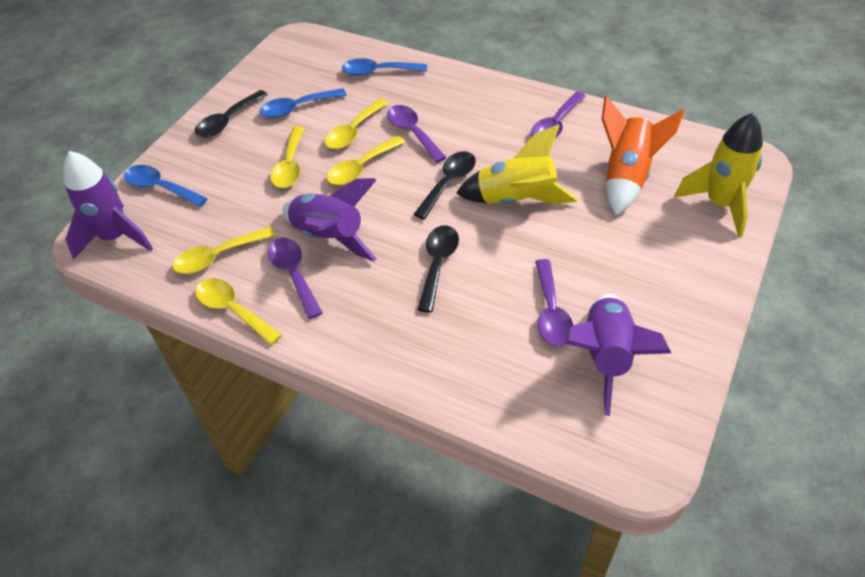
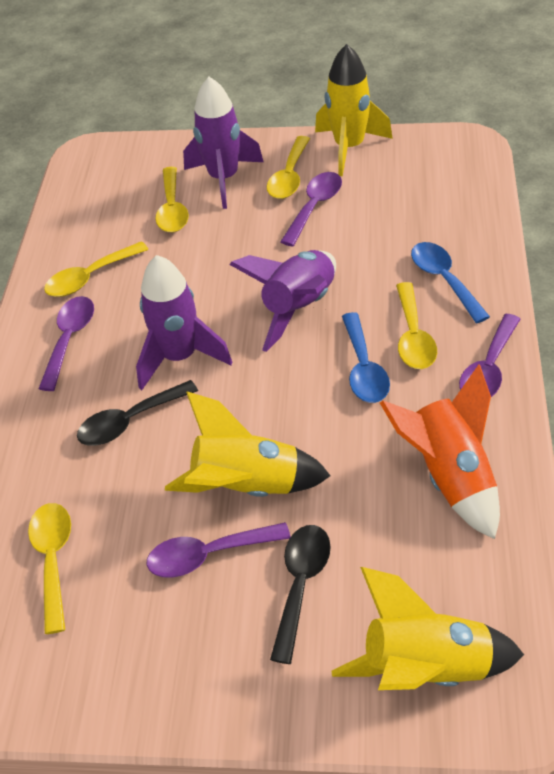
black spoon: 3 -> 2
blue spoon: 3 -> 2
yellow rocket: 2 -> 3

